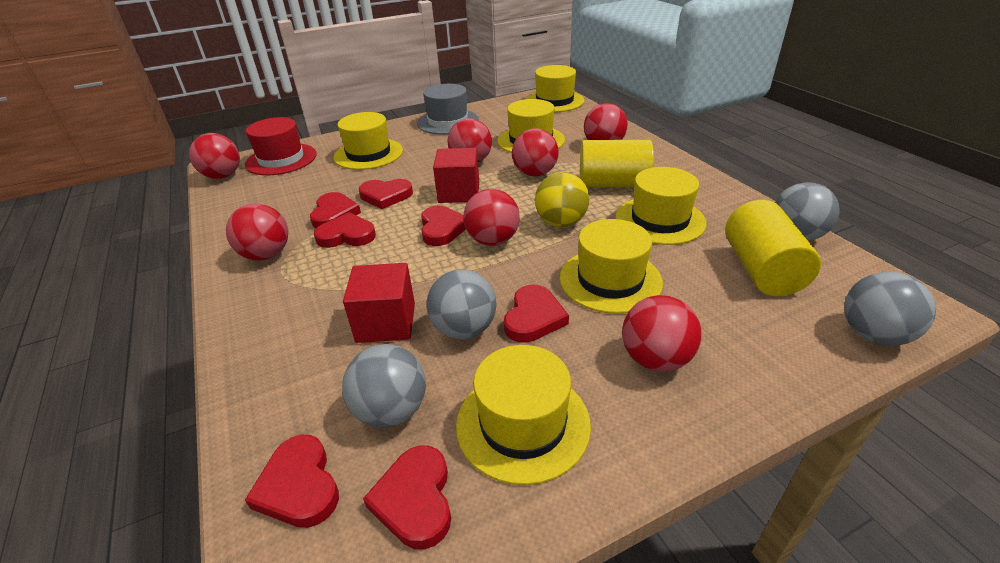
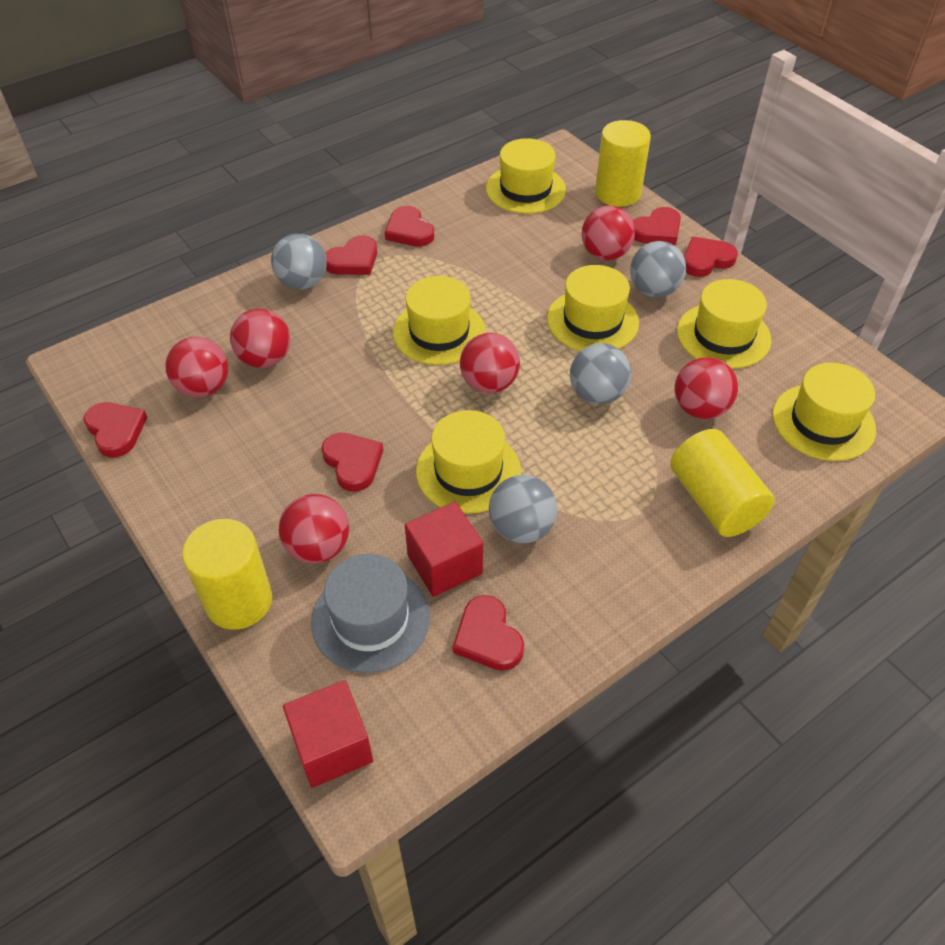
red ball: 7 -> 6
red hat: 1 -> 0
yellow ball: 1 -> 0
yellow cylinder: 2 -> 3

